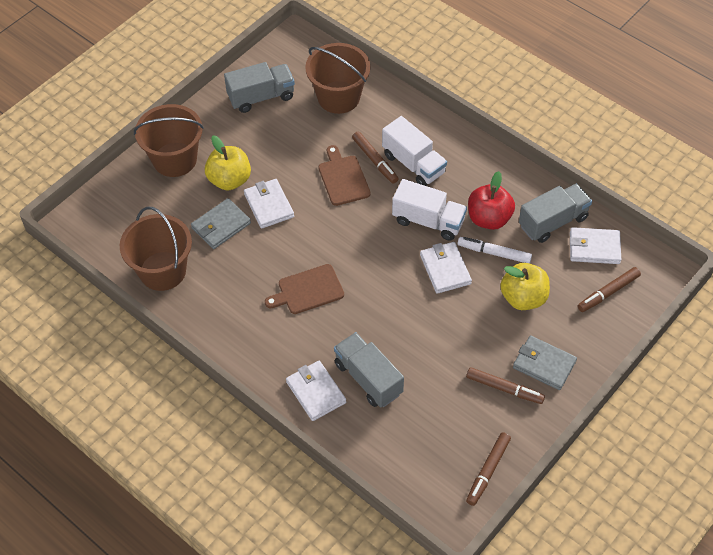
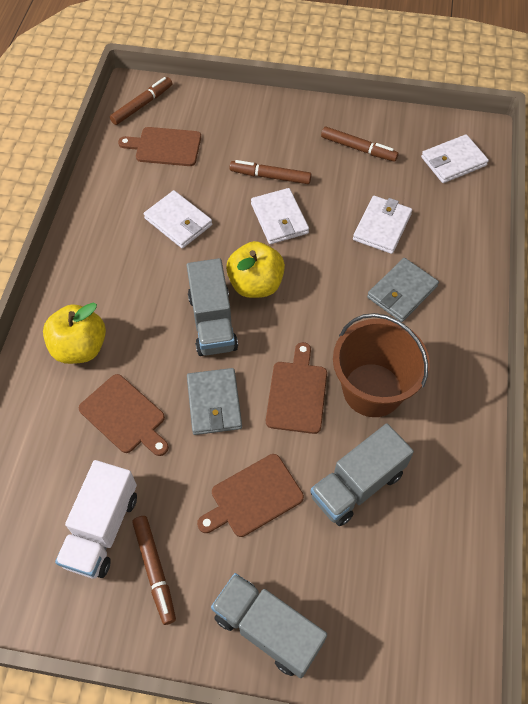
brown bucket: 3 -> 1
brown cutting board: 2 -> 4
red apple: 1 -> 0
white marker: 1 -> 0
white truck: 2 -> 1

